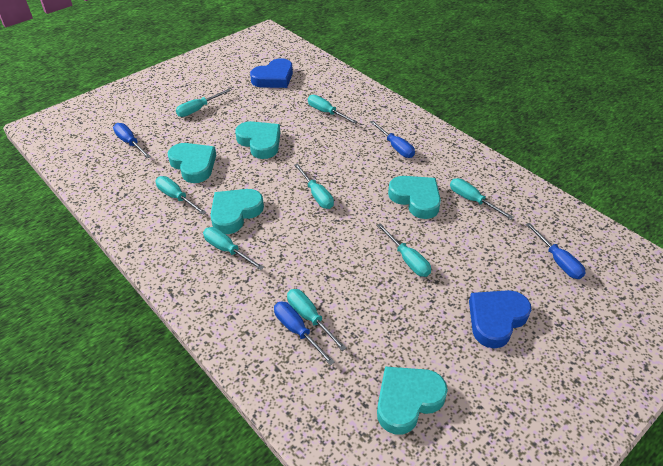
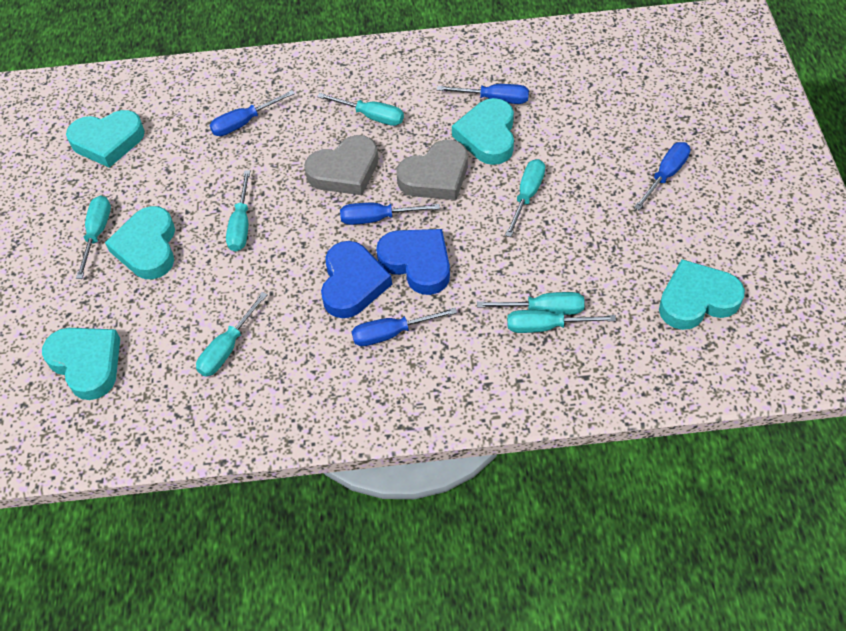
blue screwdriver: 4 -> 5
grey heart: 0 -> 2
turquoise screwdriver: 8 -> 7

